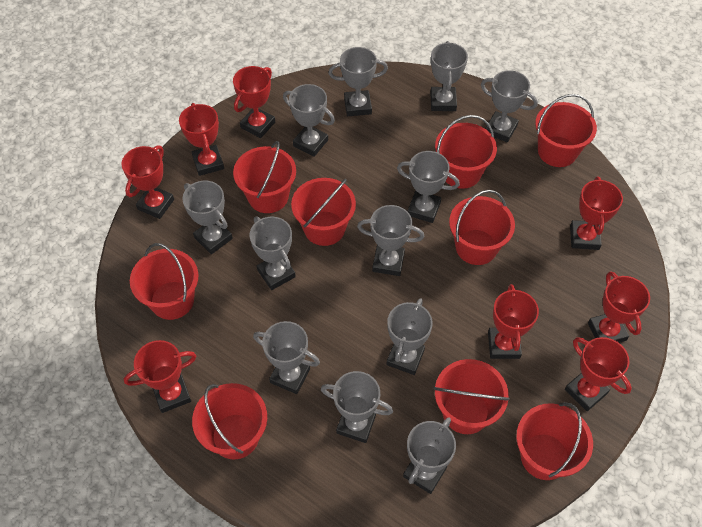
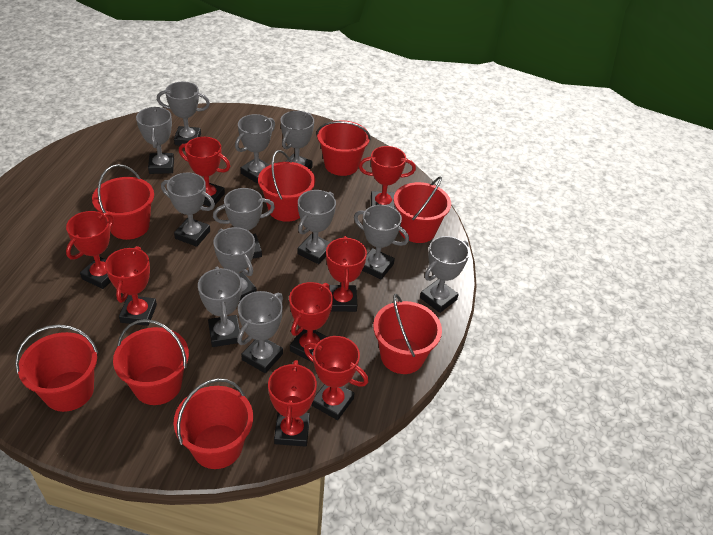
red bucket: 9 -> 8

